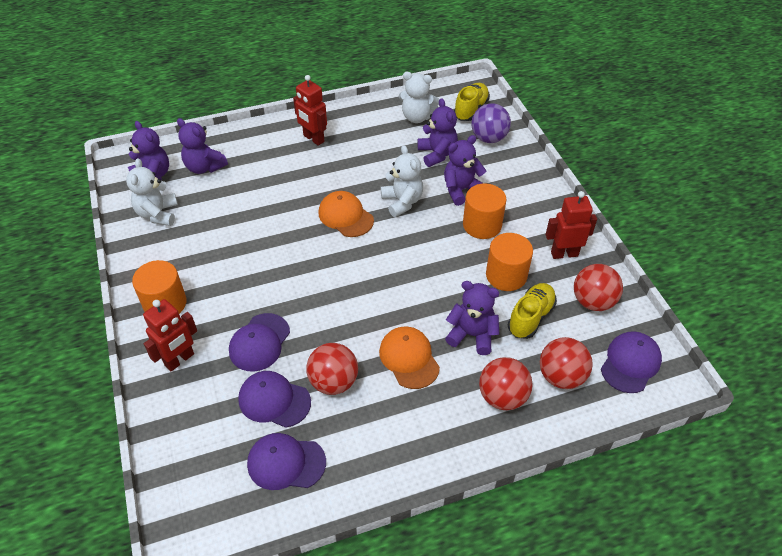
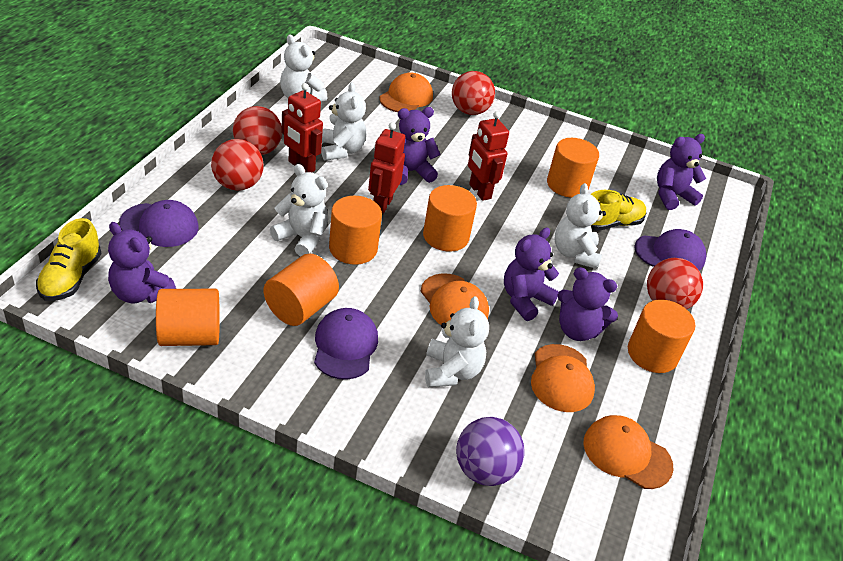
orange cap: 2 -> 4
orange cylinder: 3 -> 6
purple cap: 4 -> 3
white teddy bear: 3 -> 5

